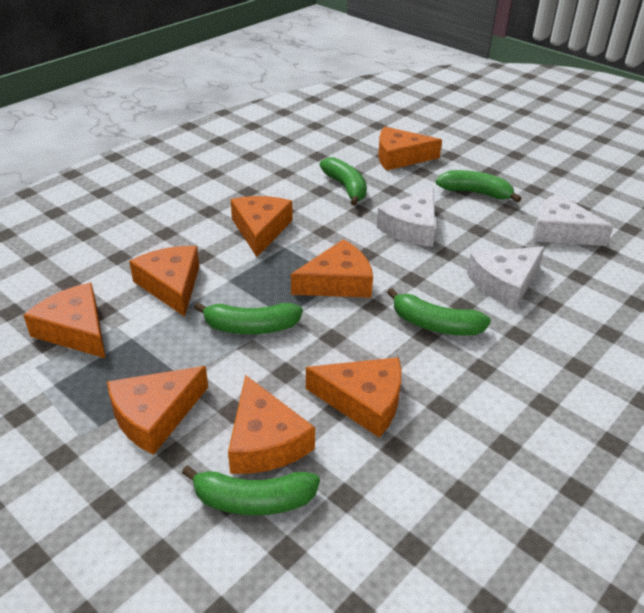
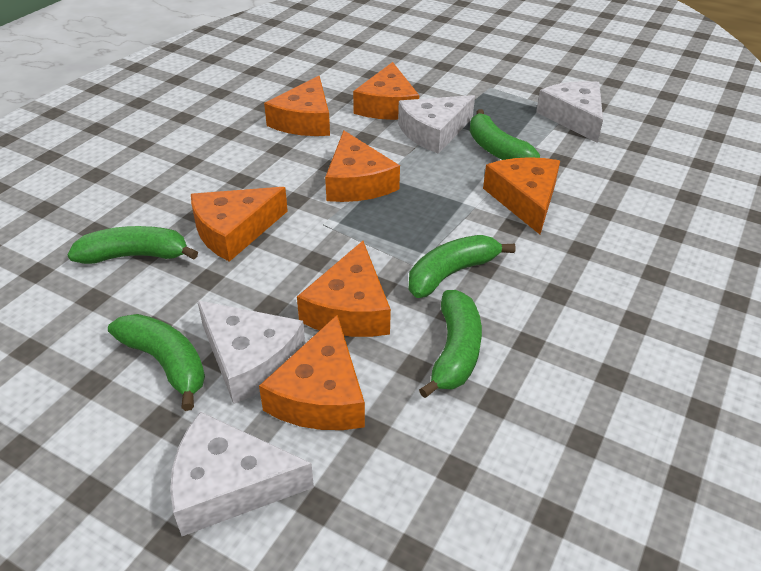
orange cheese: 8 -> 7
white cheese: 3 -> 4

